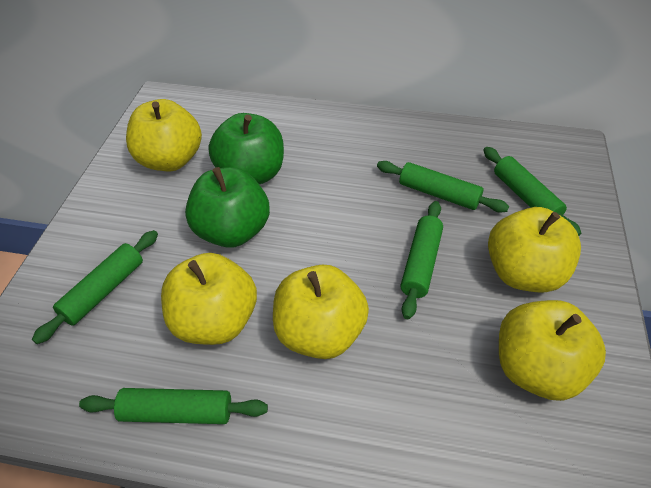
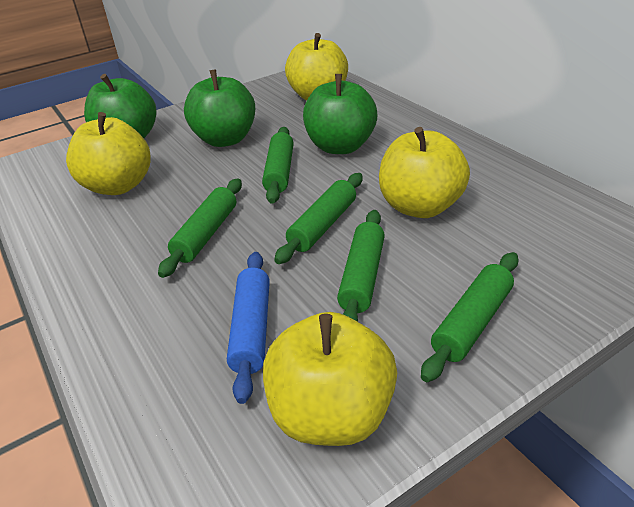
blue rolling pin: 0 -> 1
green apple: 2 -> 3
yellow apple: 5 -> 4

